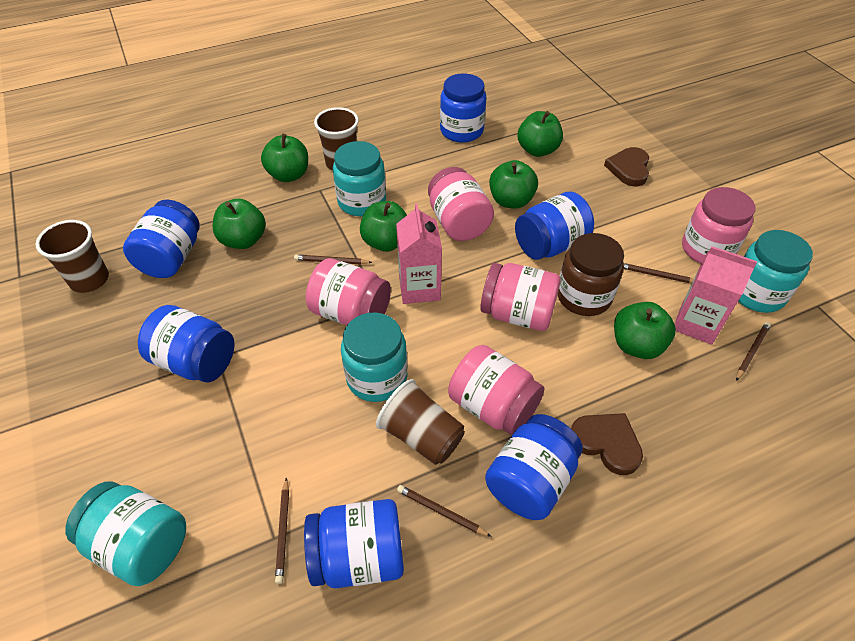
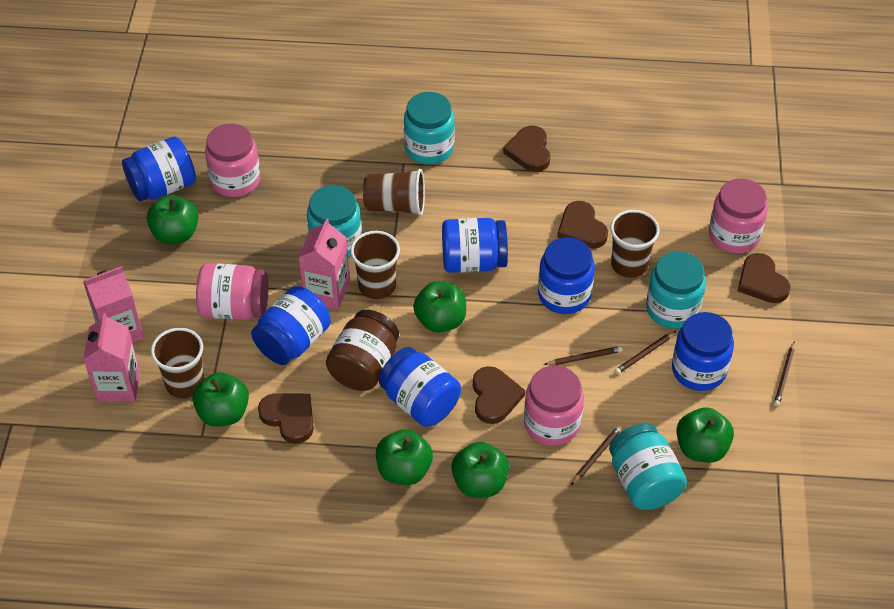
brown cup: 3 -> 4
brown heart: 2 -> 5
brown pencil: 5 -> 4
pink carton: 2 -> 3
pink jar: 5 -> 4

